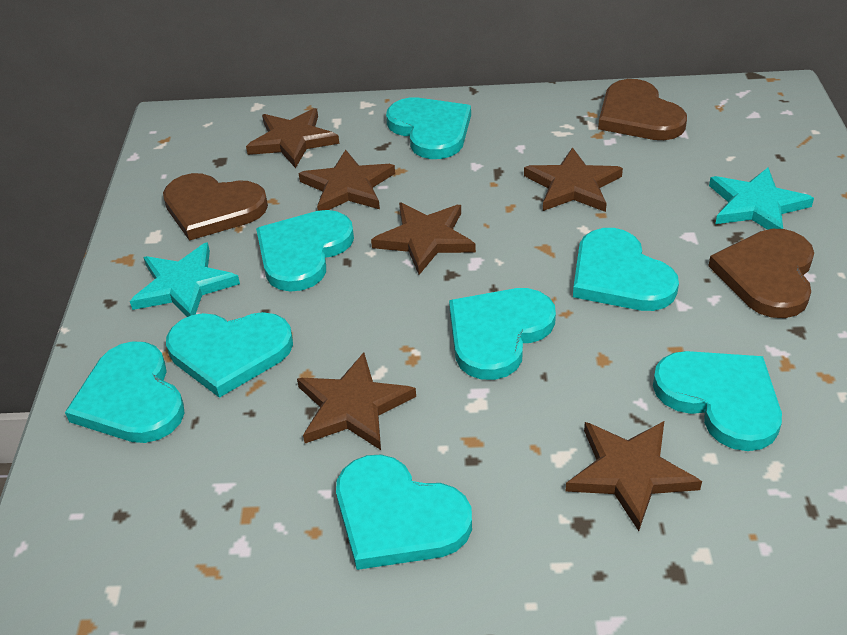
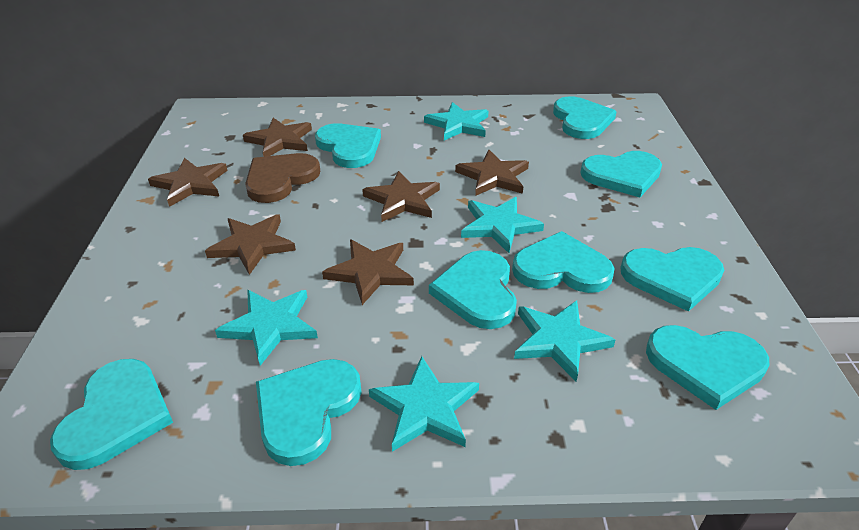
brown heart: 3 -> 1
turquoise heart: 8 -> 9
turquoise star: 2 -> 5

